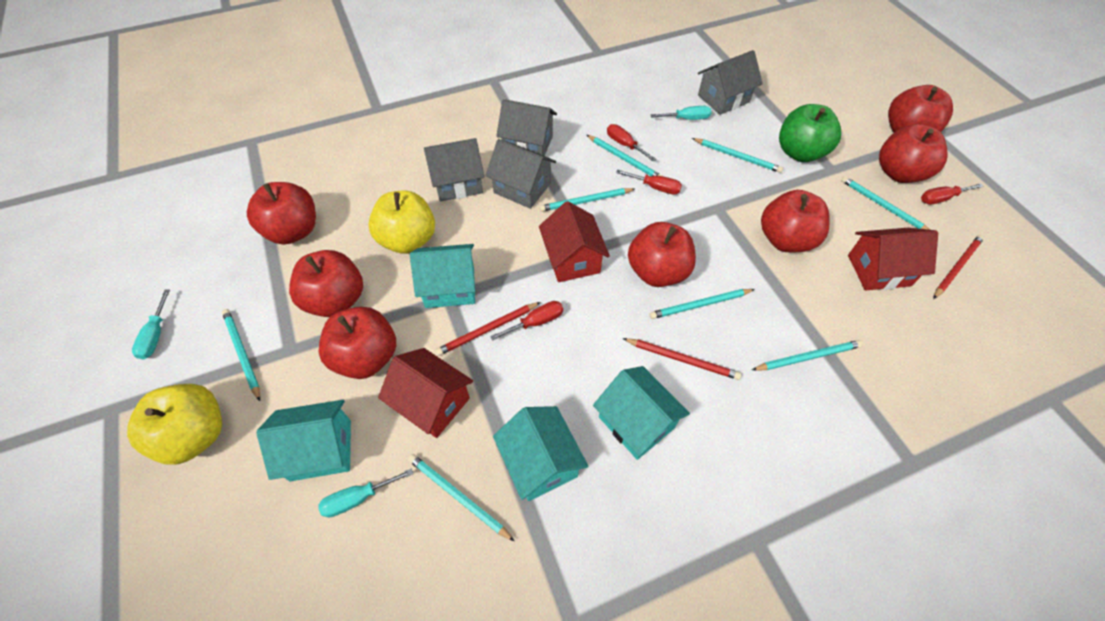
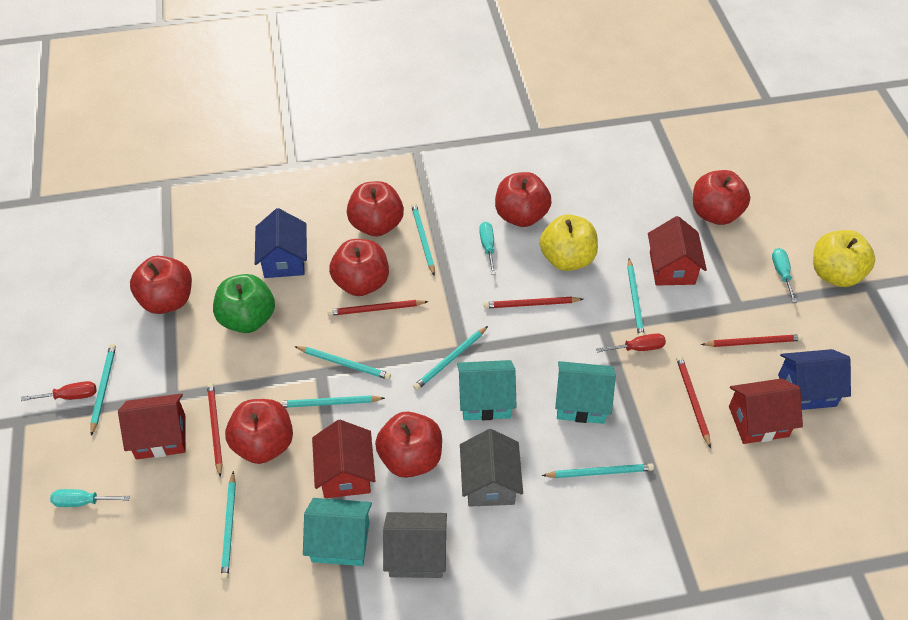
blue house: 0 -> 2
grey house: 4 -> 2
red house: 3 -> 4
red pencil: 3 -> 5
red screwdriver: 4 -> 2
turquoise house: 4 -> 3

